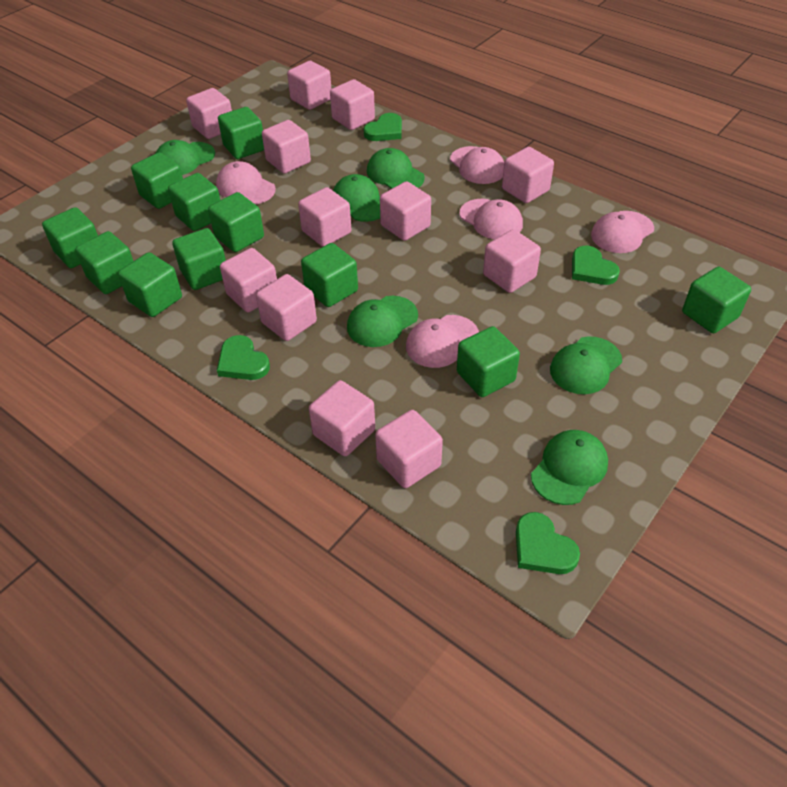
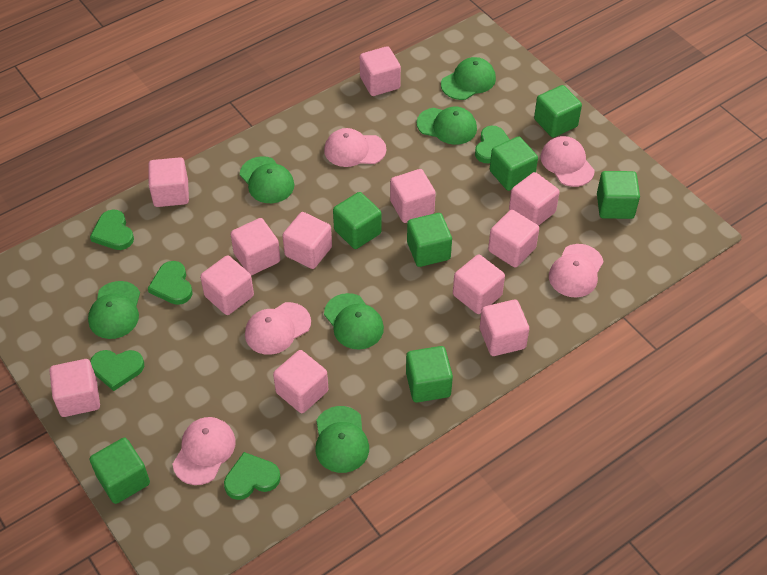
green cube: 11 -> 7
green heart: 4 -> 5

